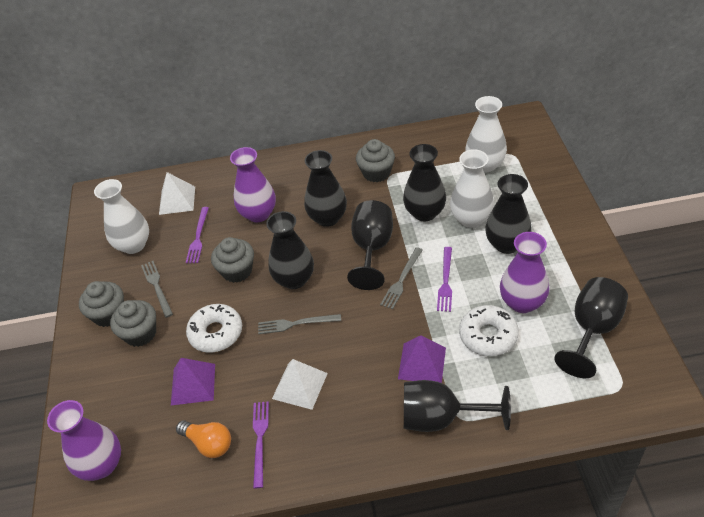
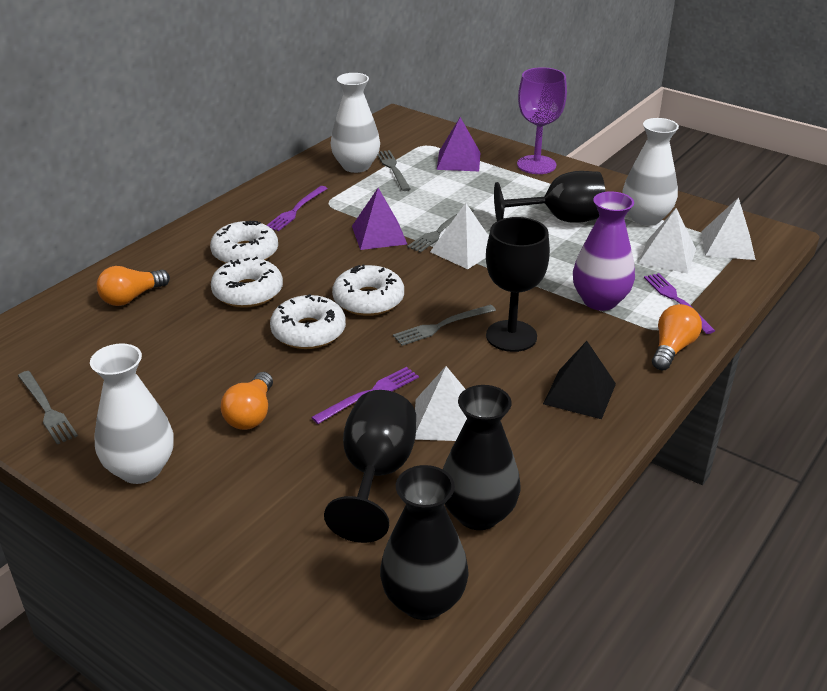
black pyramid: 0 -> 1
black vase: 4 -> 2
grey cupcake: 4 -> 0
grey fork: 3 -> 4
orange light bulb: 1 -> 3
purple goblet: 0 -> 1
purple vase: 3 -> 1
white donut: 2 -> 4
white pyramid: 2 -> 4

